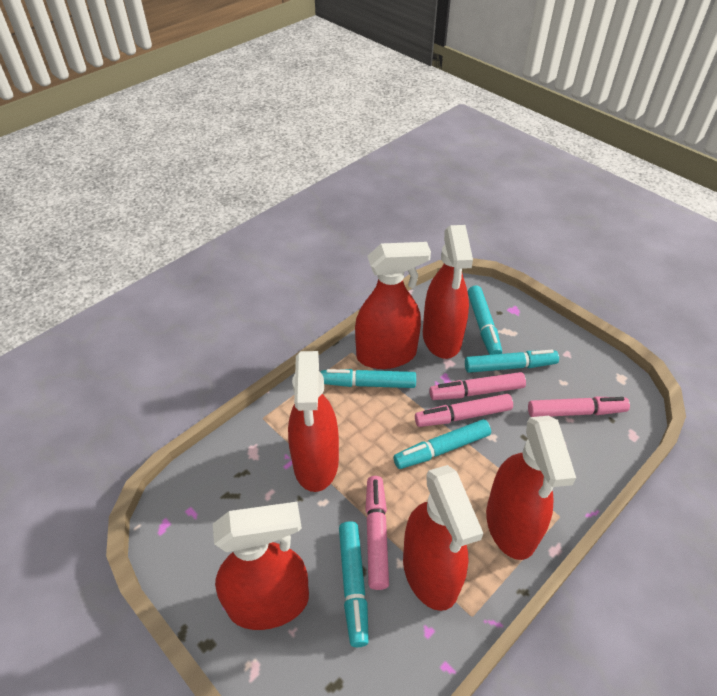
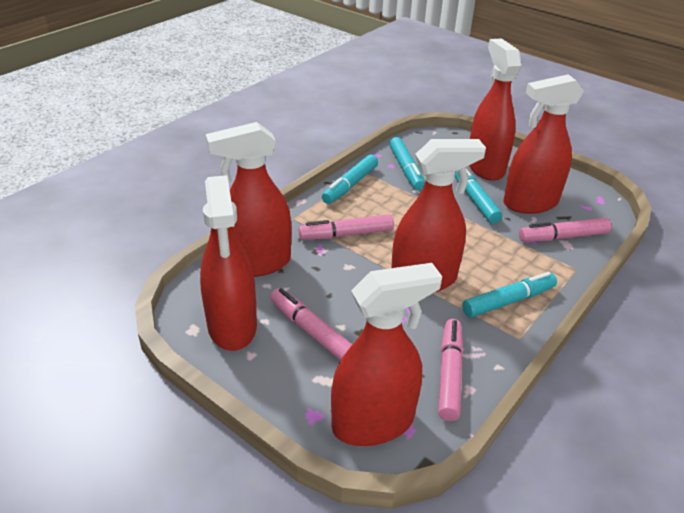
turquoise marker: 5 -> 4

